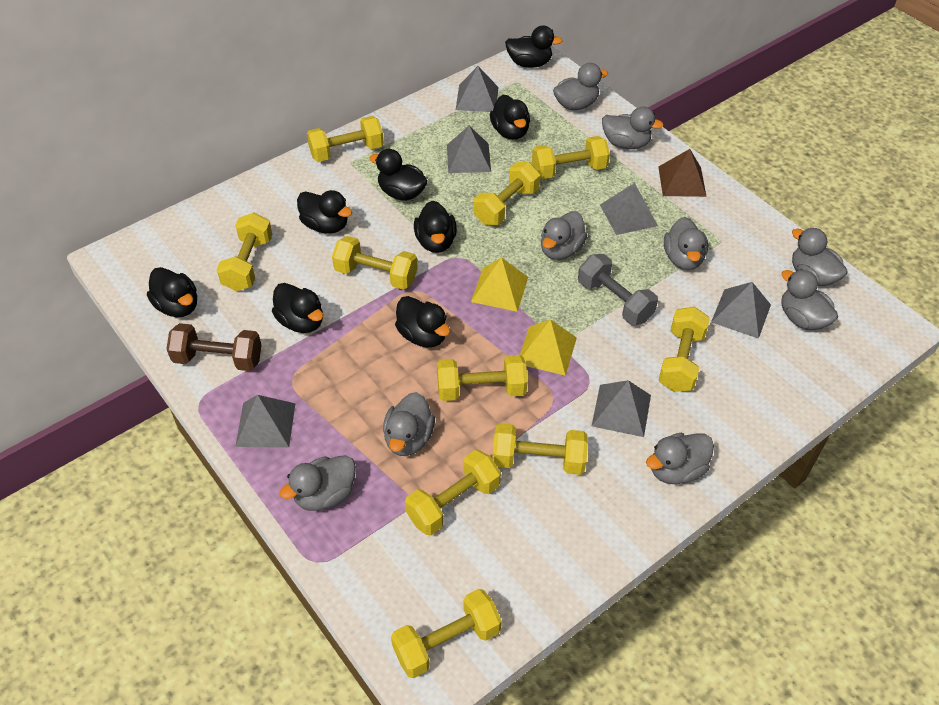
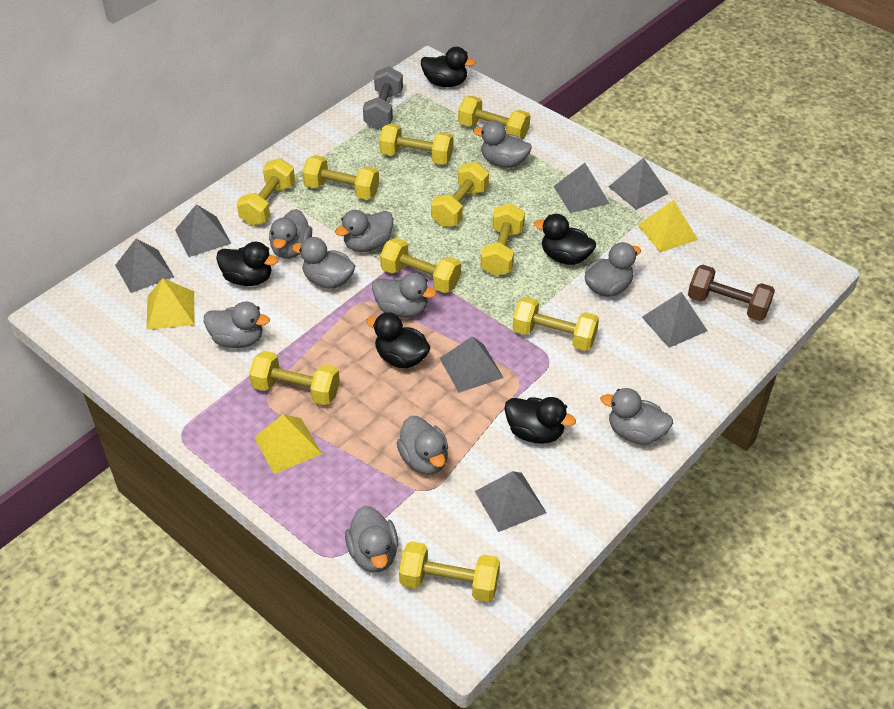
black duck: 8 -> 5
brown pyramid: 1 -> 0
grey duck: 9 -> 10
grey pyramid: 6 -> 7
yellow pyramid: 2 -> 3

